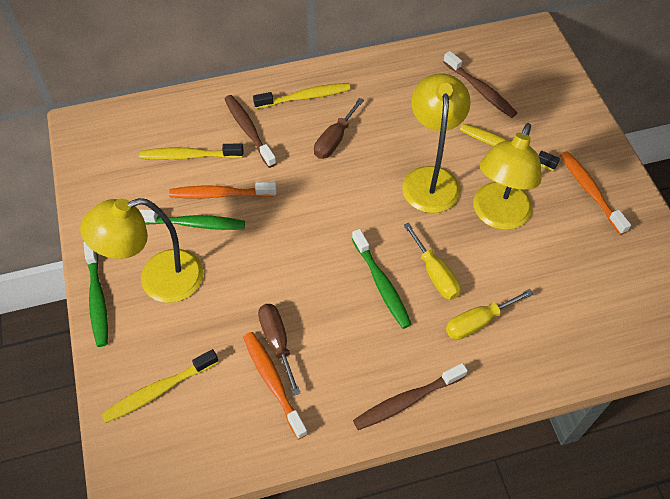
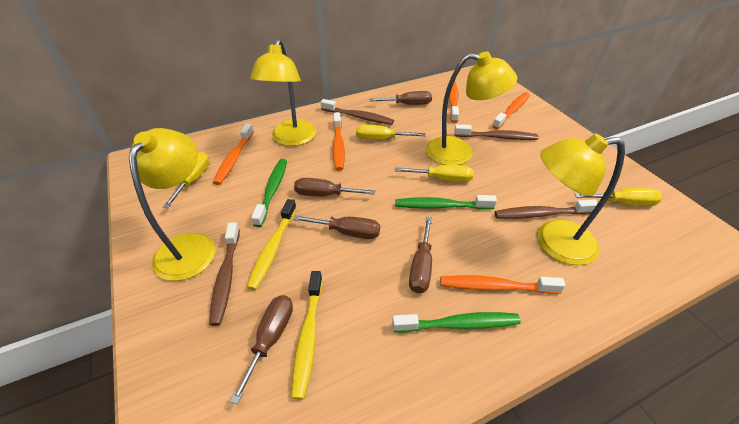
brown screwdriver: 2 -> 5
brown toothbrush: 3 -> 4
orange toothbrush: 3 -> 5
yellow lamp: 3 -> 4
yellow screwdriver: 2 -> 4
yellow toothbrush: 4 -> 2

